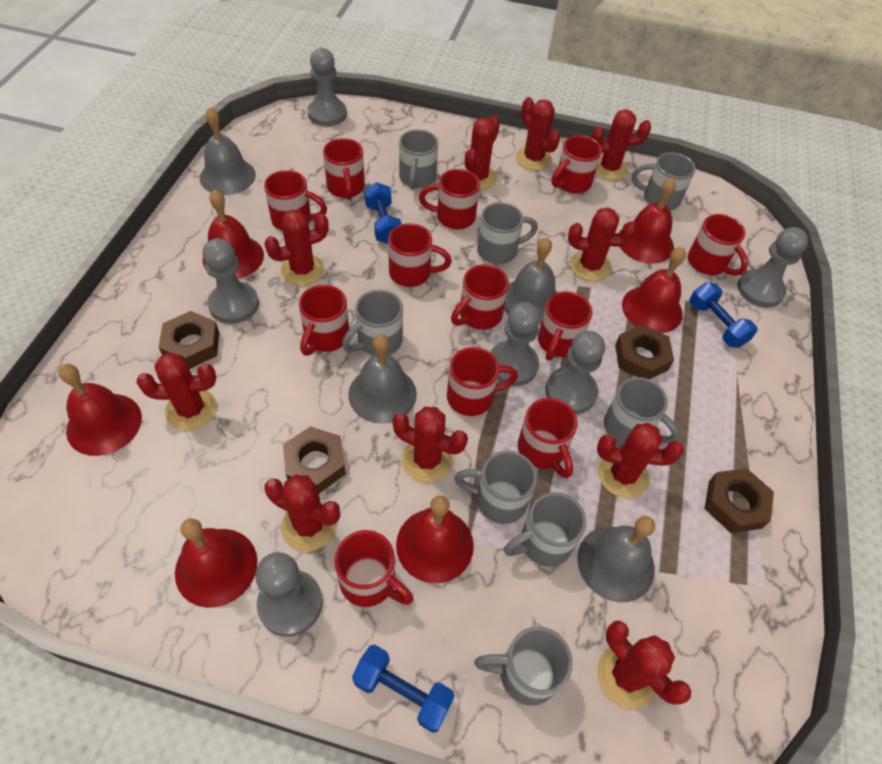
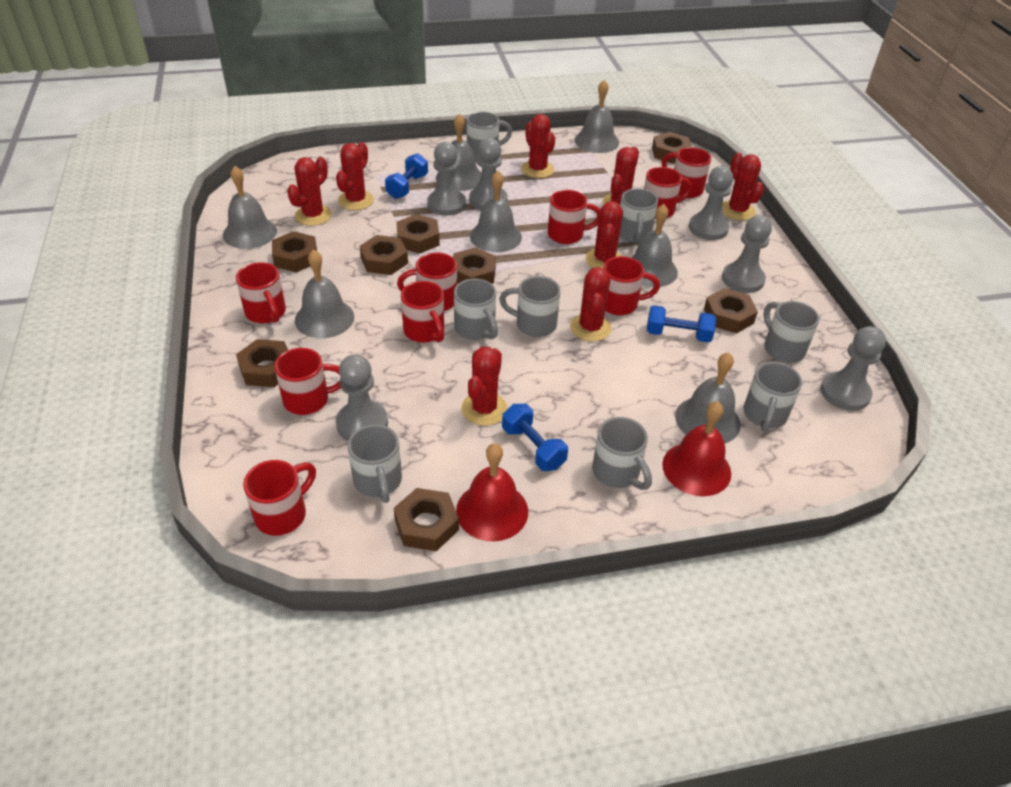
brown nut: 4 -> 8
grey bell: 4 -> 7
red bell: 6 -> 2
red cactus: 10 -> 8
red mug: 12 -> 9

